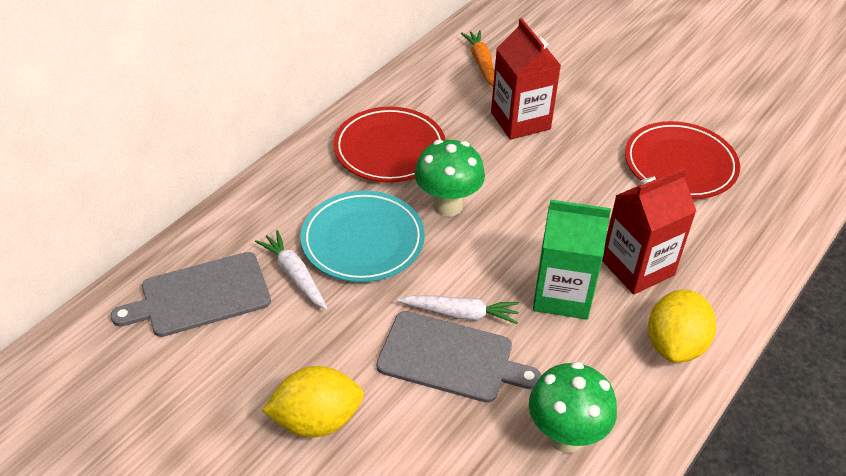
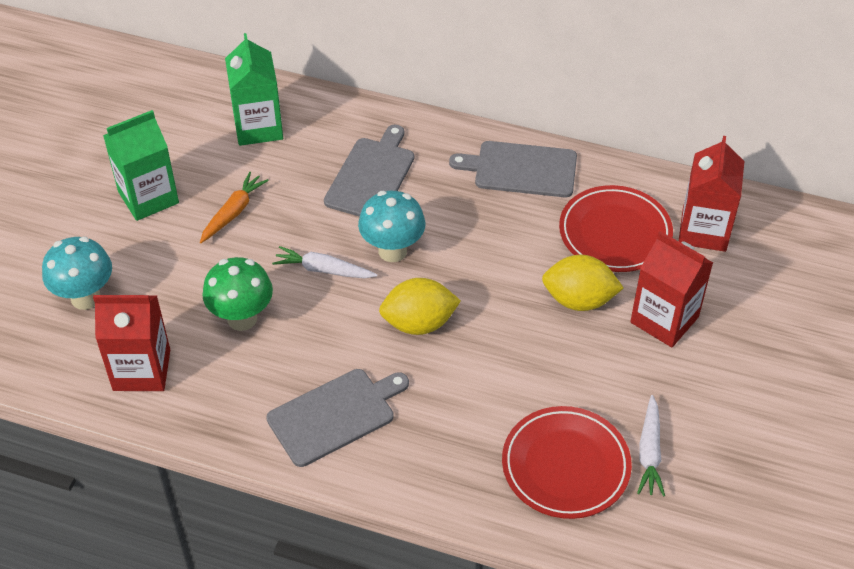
green carton: 1 -> 2
green mushroom: 2 -> 1
grey cutting board: 2 -> 3
red carton: 2 -> 3
turquoise mushroom: 0 -> 2
turquoise plate: 1 -> 0

